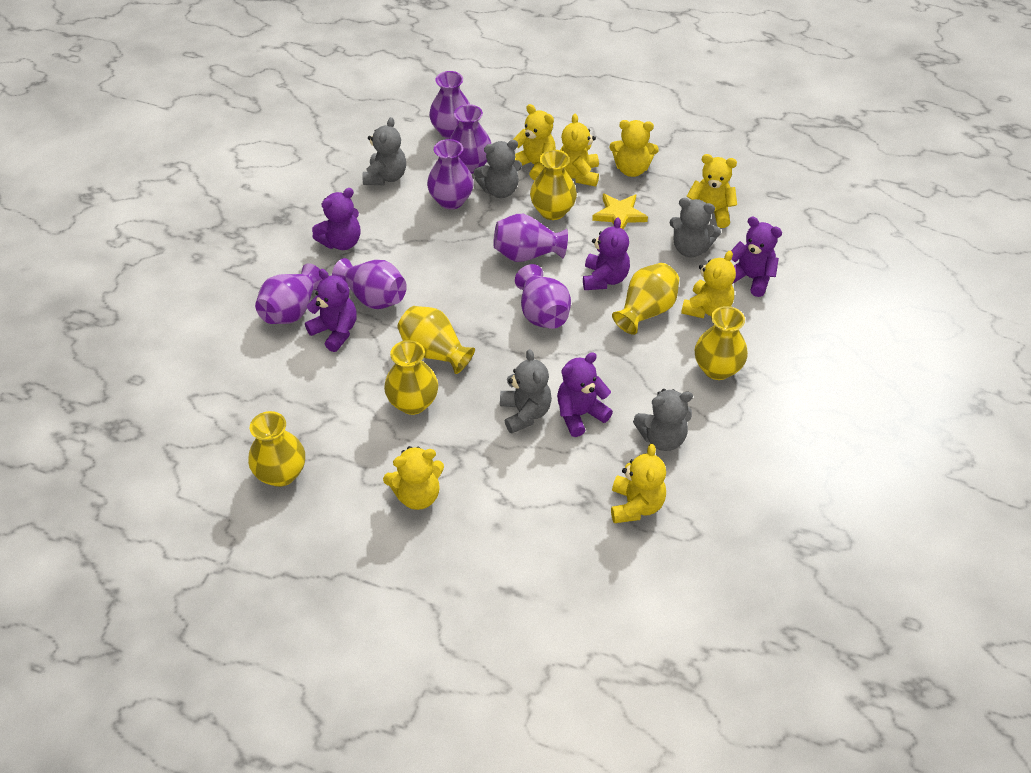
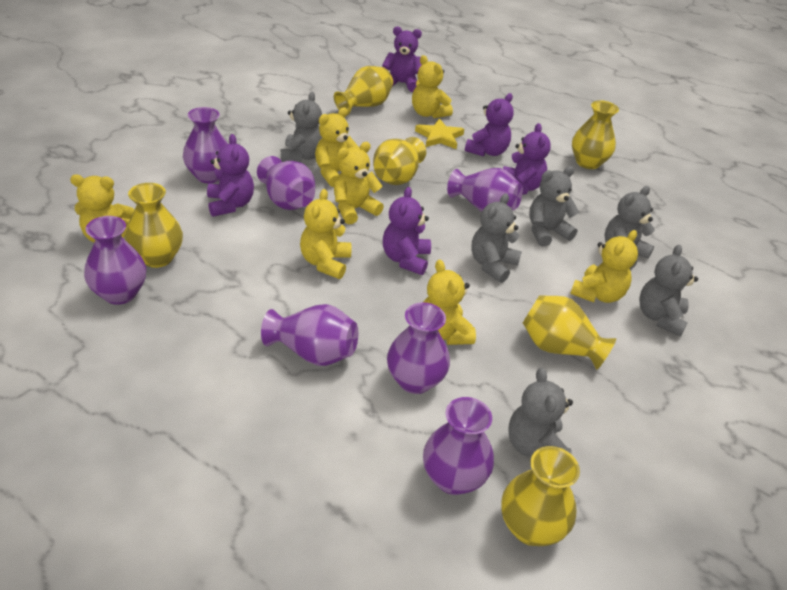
grey teddy bear: 5 -> 6

